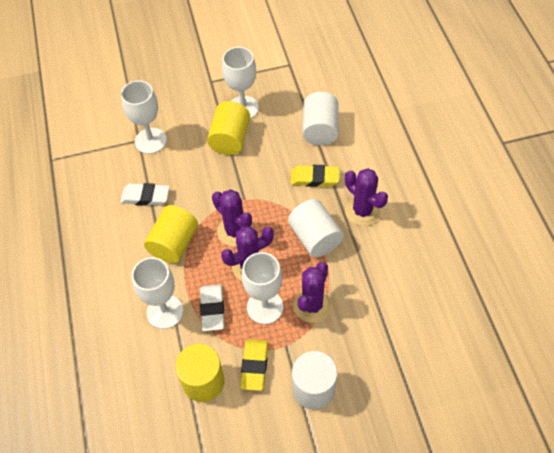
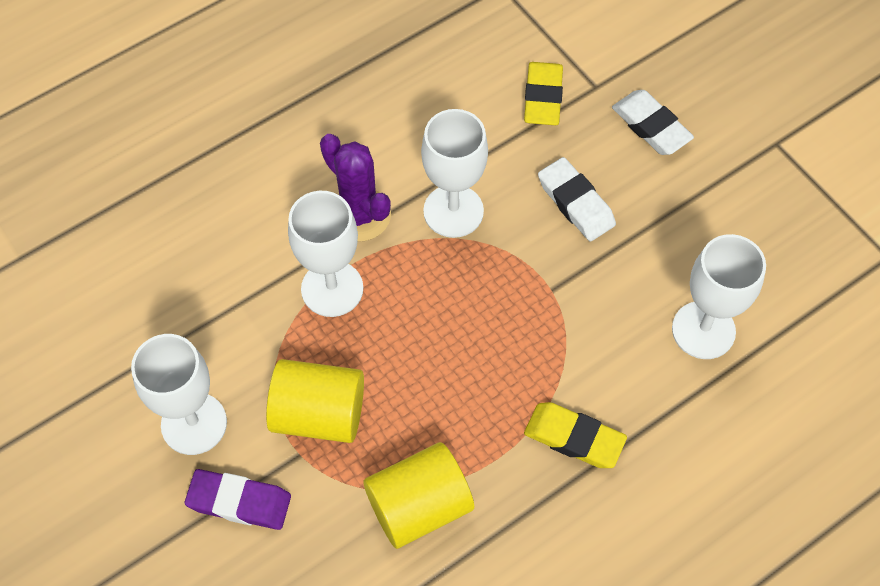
purple cactus: 4 -> 1
purple eraser: 0 -> 1
white cylinder: 3 -> 0
yellow cylinder: 3 -> 2

